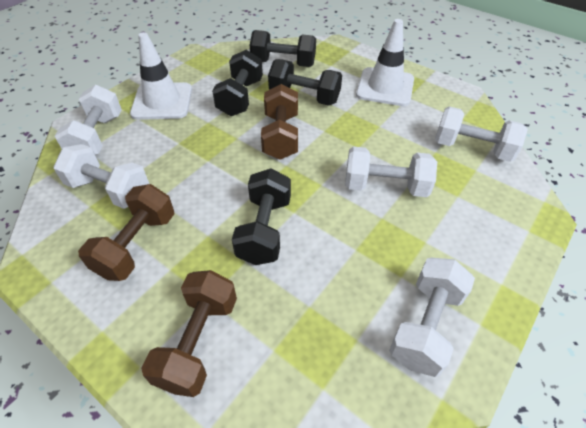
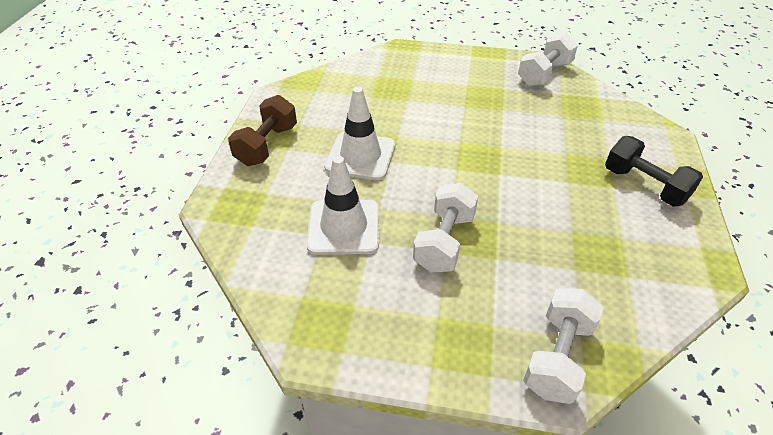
black dumbbell: 4 -> 1
brown dumbbell: 3 -> 1
white dumbbell: 5 -> 3

